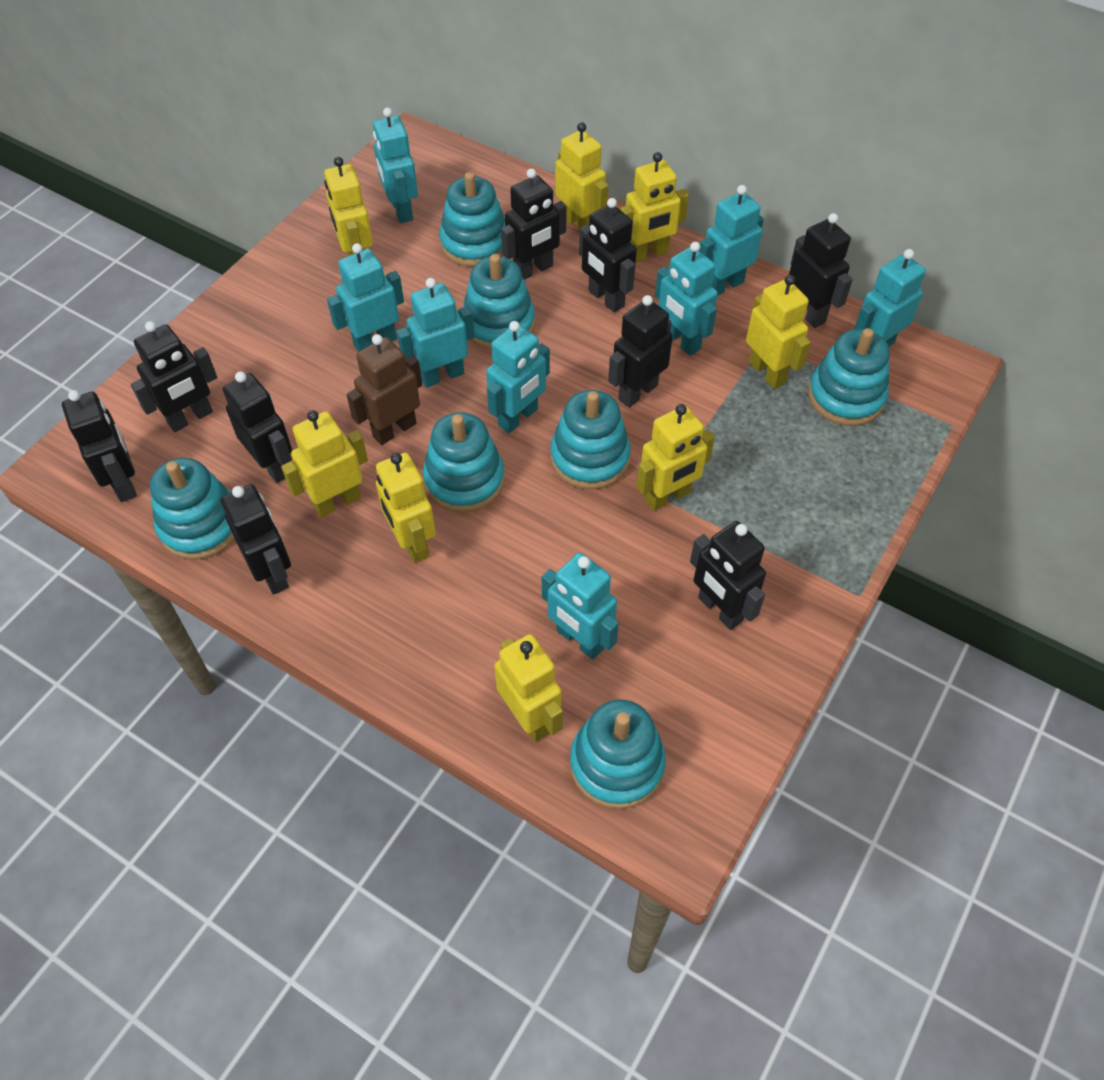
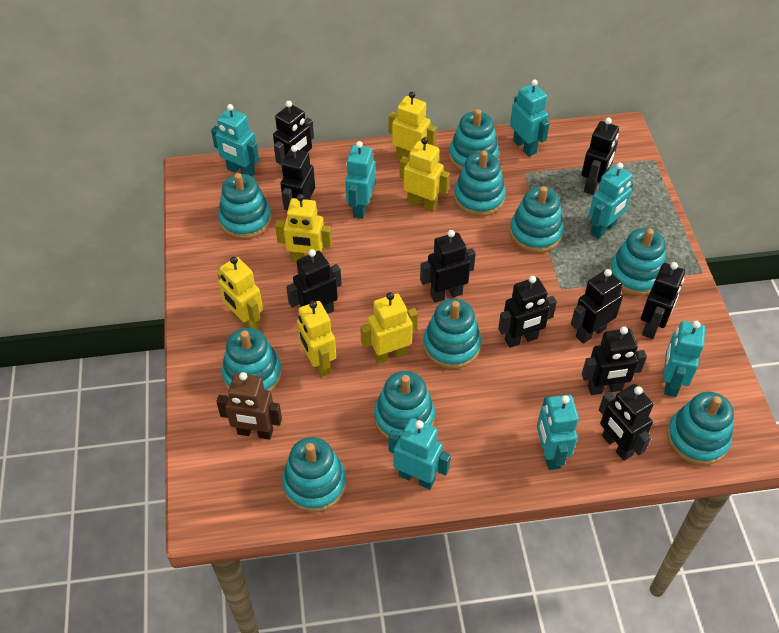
black robot: 9 -> 10
turquoise robot: 8 -> 7
turquoise stacking toy: 7 -> 10
yellow robot: 8 -> 6

